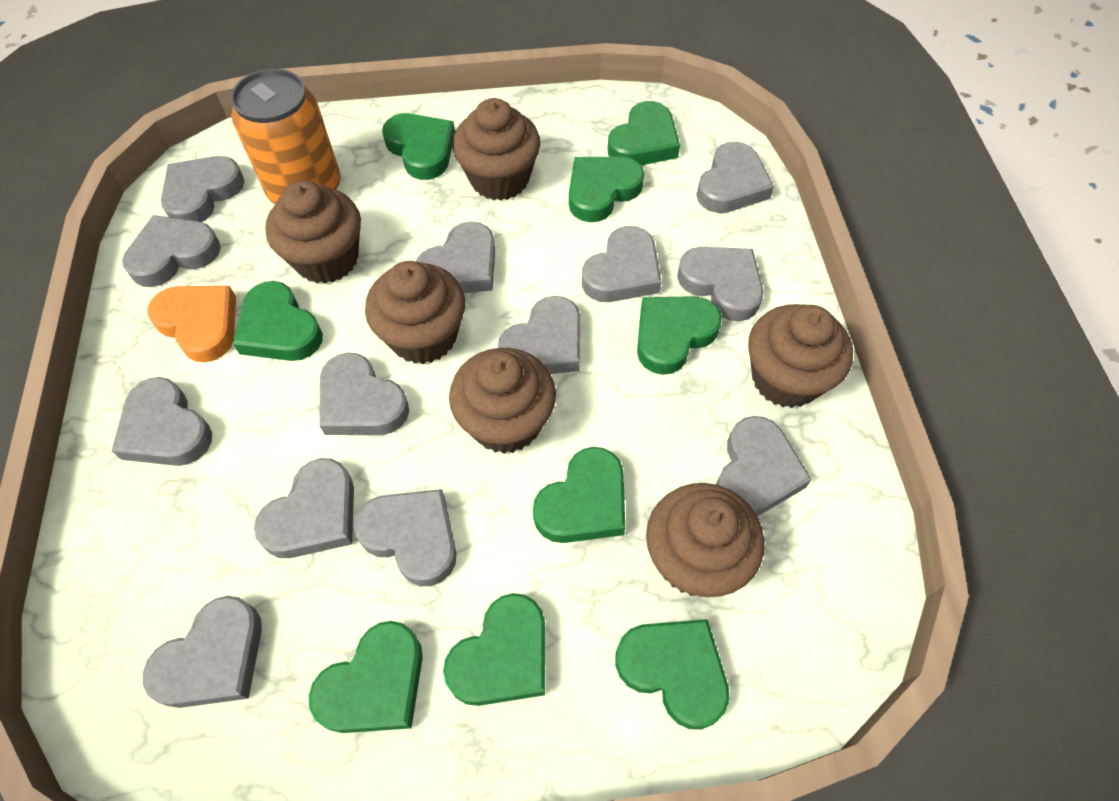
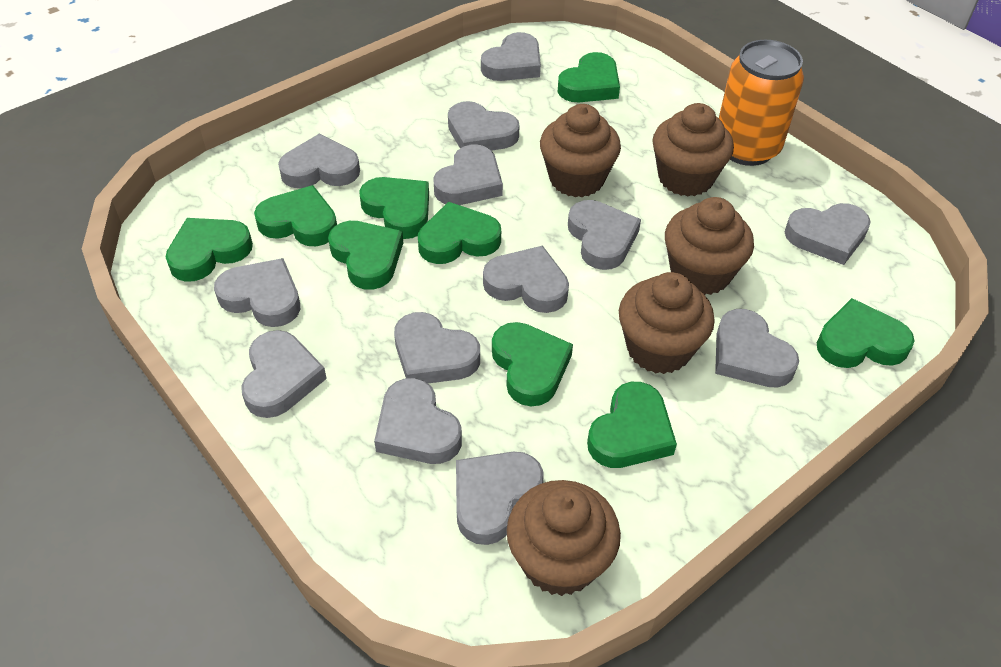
brown cupcake: 6 -> 5
orange heart: 1 -> 0

